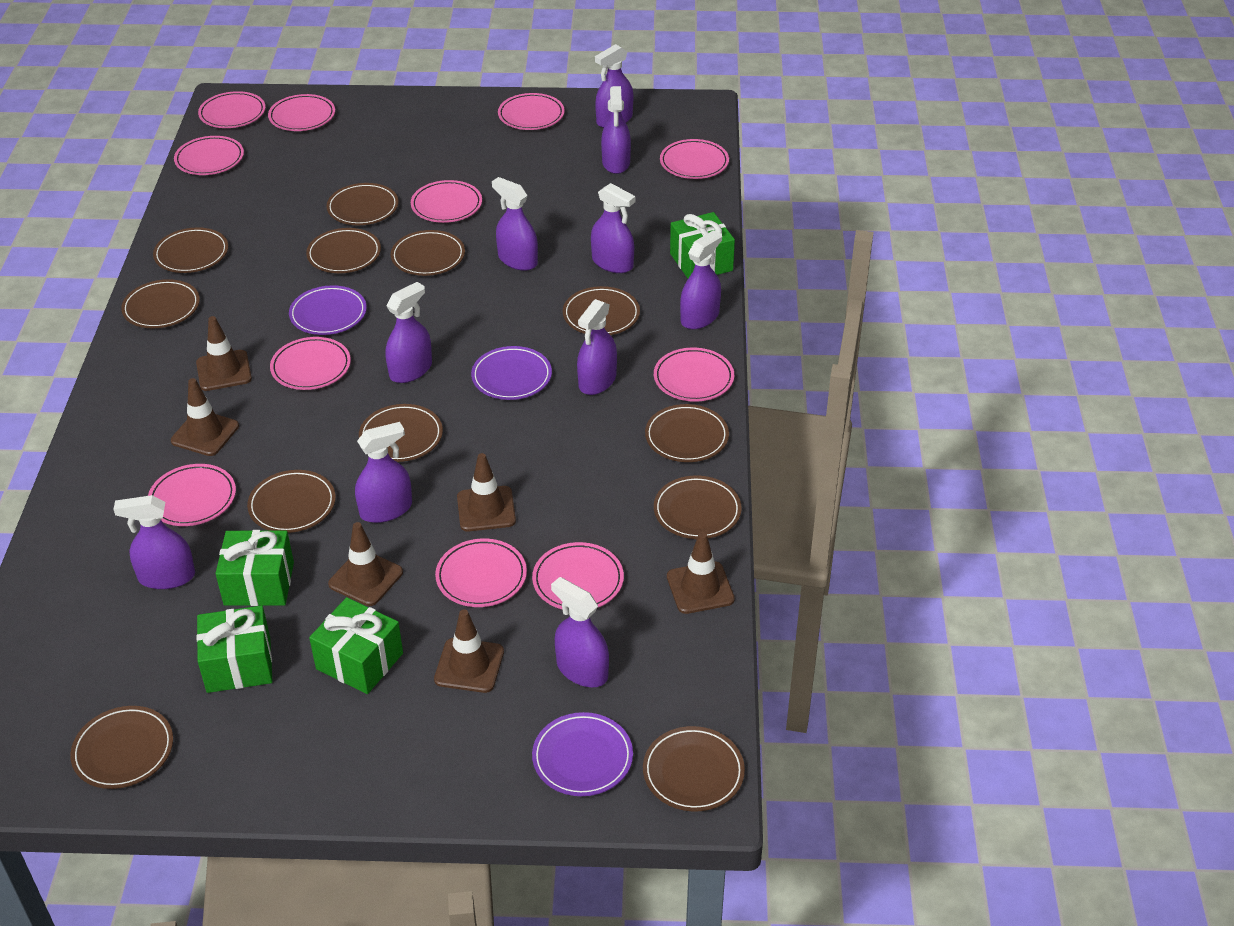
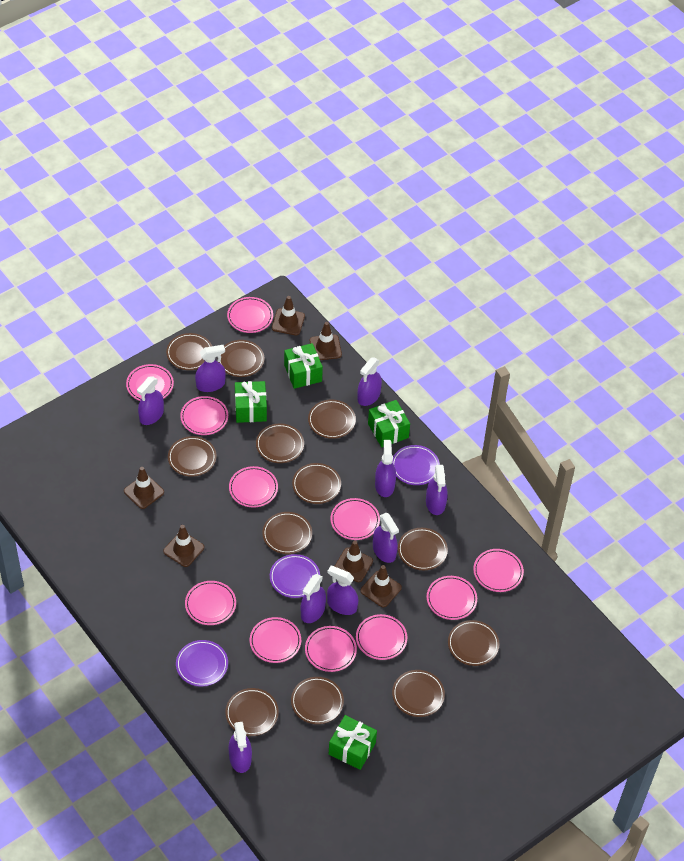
purple spray bottle: 10 -> 9

